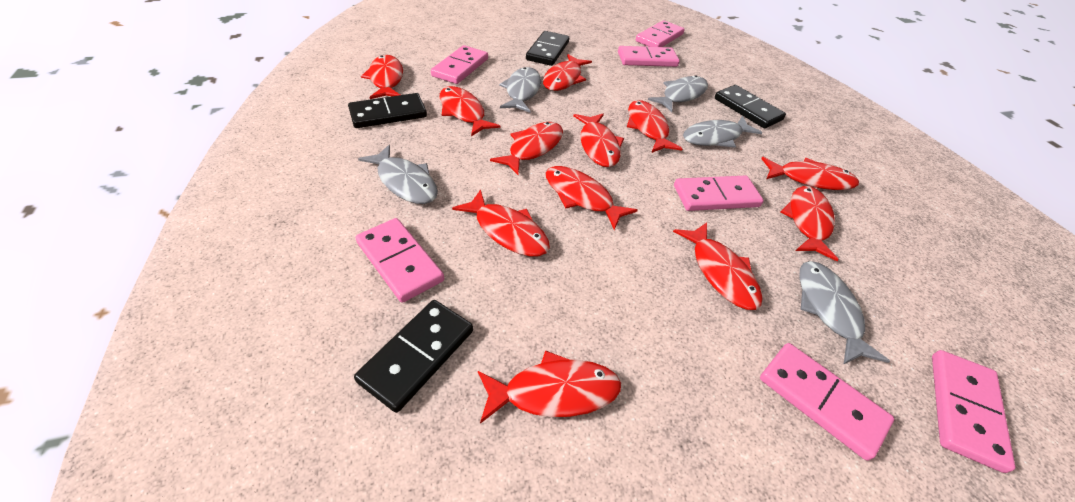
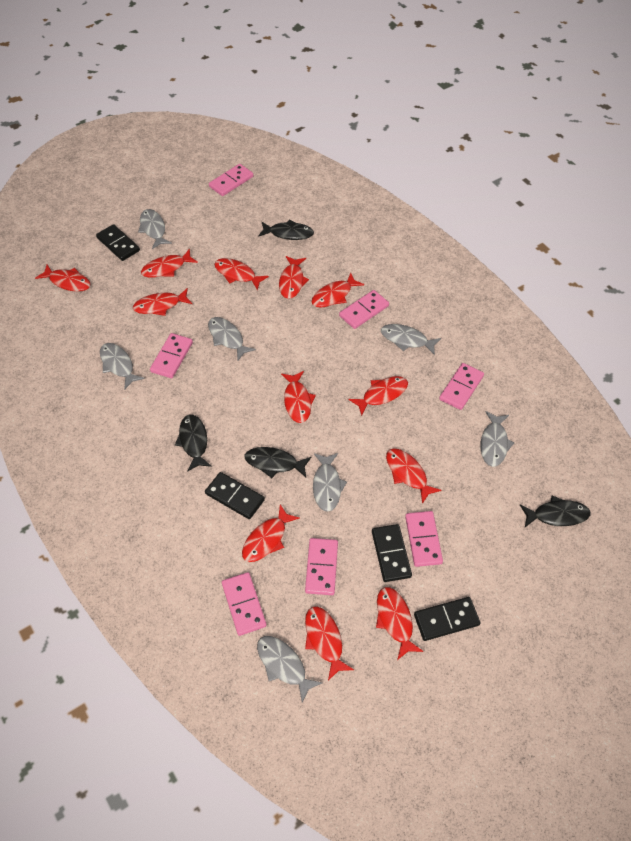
black fish: 0 -> 4
grey fish: 5 -> 7

